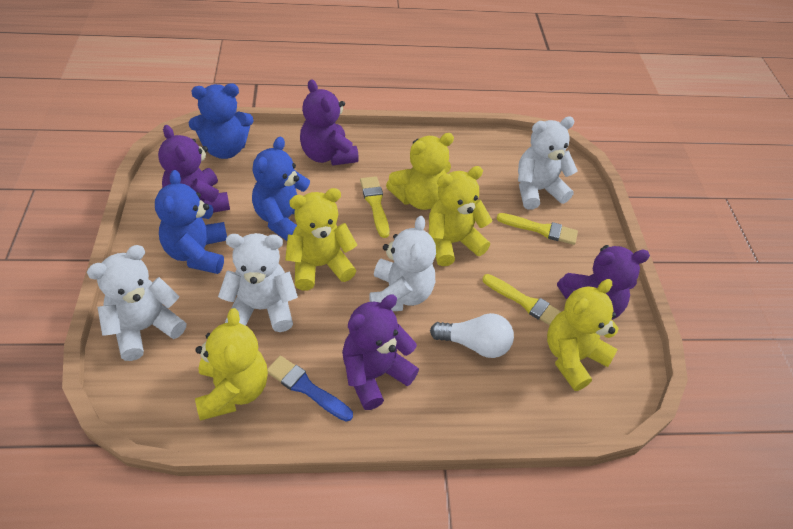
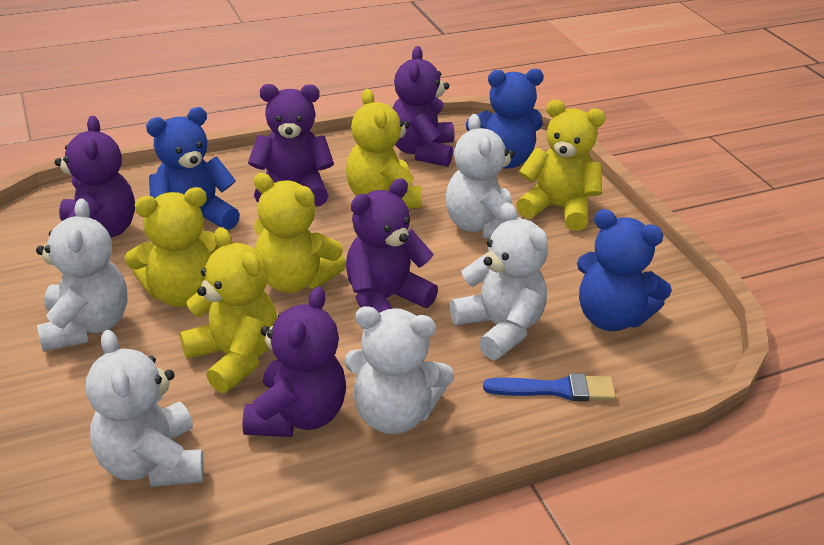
purple teddy bear: 4 -> 5
white light bulb: 1 -> 0
white teddy bear: 4 -> 5
yellow brush: 3 -> 0

